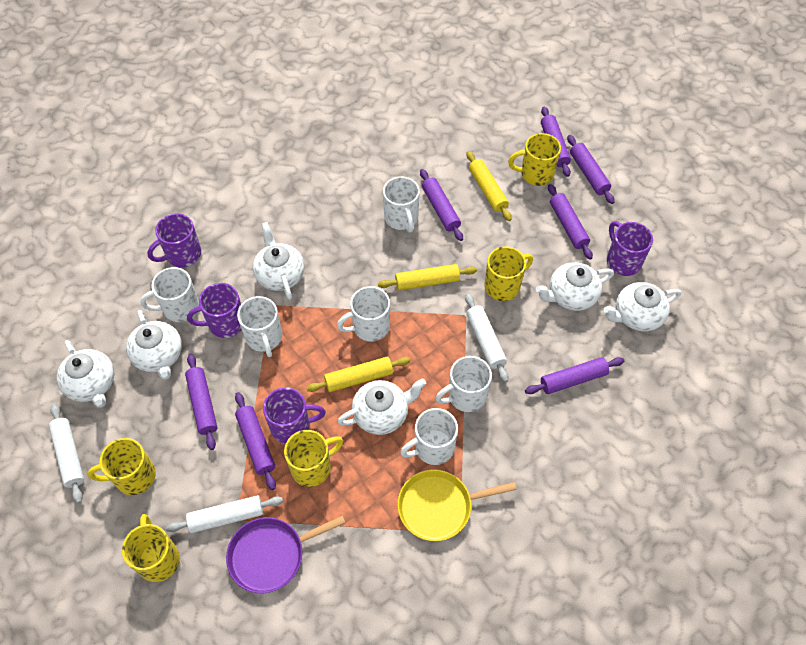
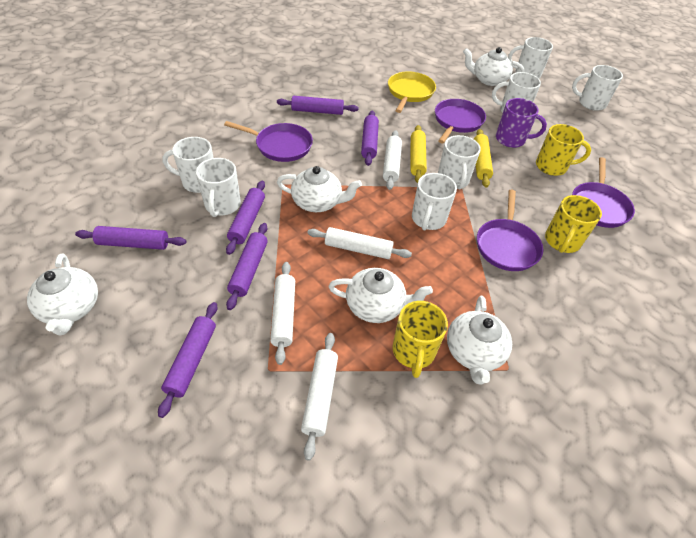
purple mug: 4 -> 1
purple pan: 1 -> 4
purple rolling pin: 7 -> 6
white mug: 6 -> 7
white rolling pin: 3 -> 4
white teapot: 6 -> 5
yellow mug: 5 -> 3
yellow rolling pin: 3 -> 2

